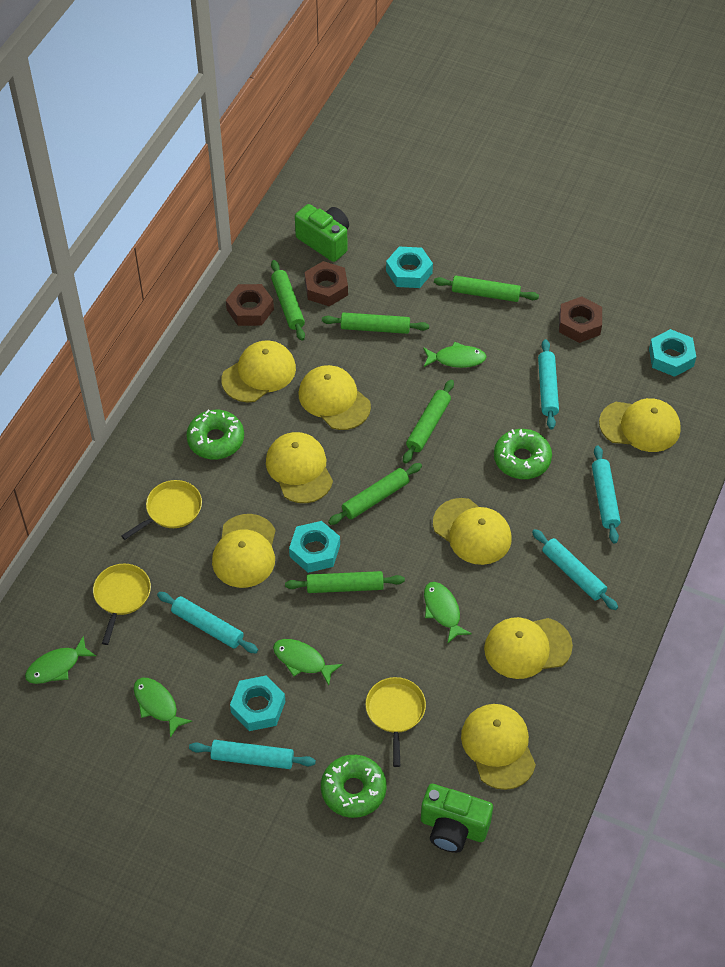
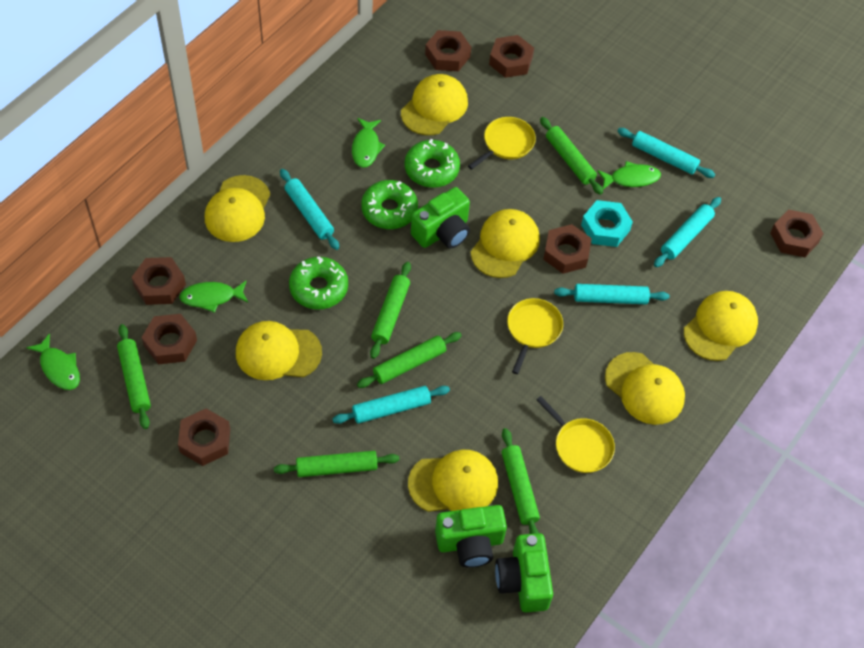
brown nut: 3 -> 7
green camera: 2 -> 3
green fish: 5 -> 4
turquoise nut: 4 -> 1
yellow cap: 8 -> 7

